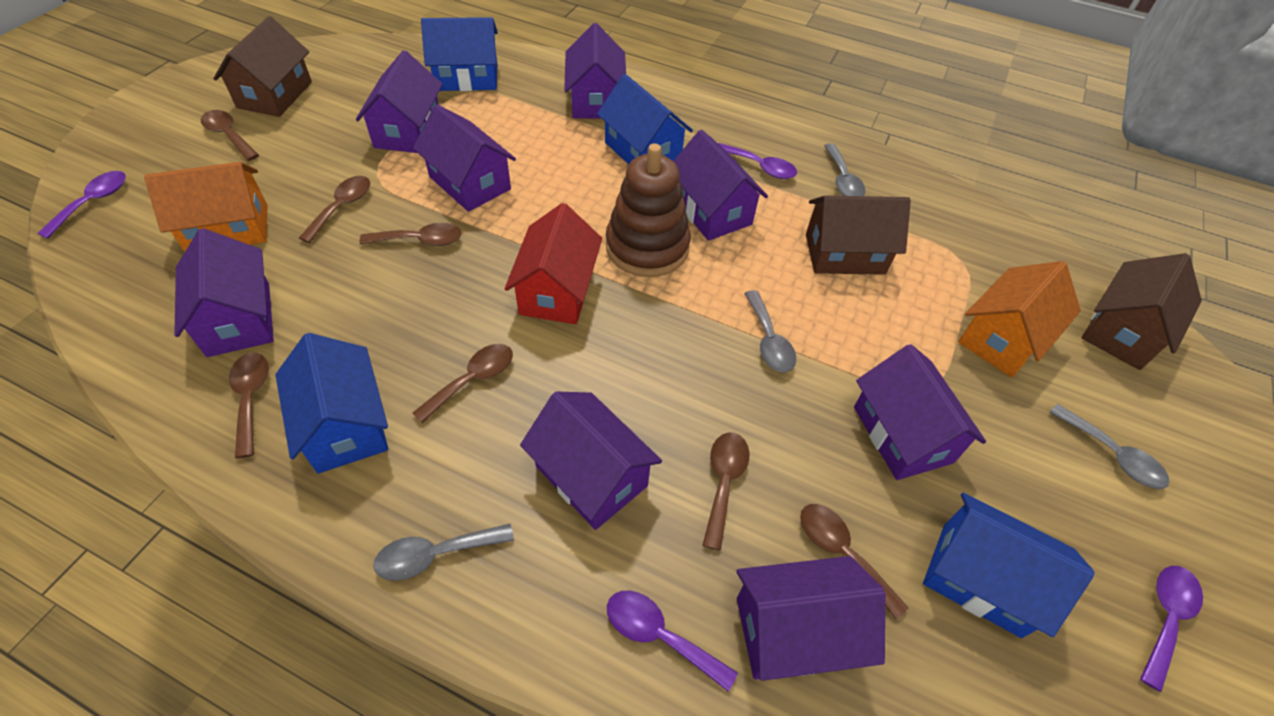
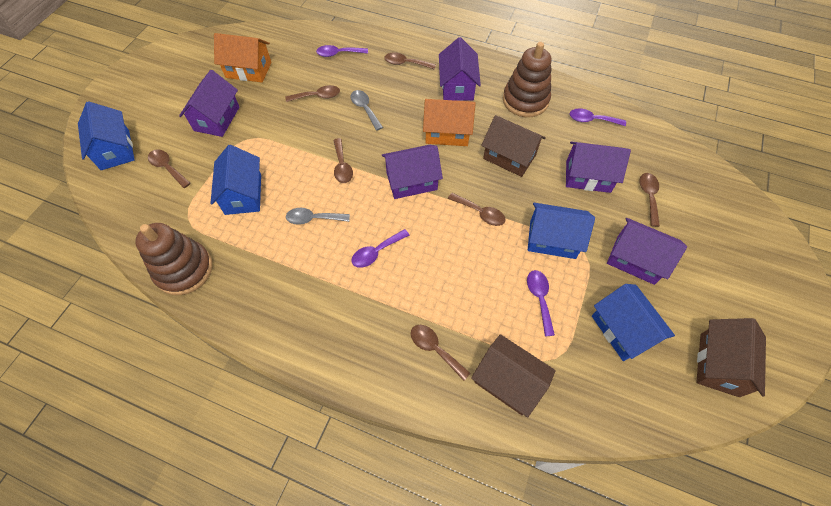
brown stacking toy: 1 -> 2
grey spoon: 4 -> 2
purple house: 8 -> 5
red house: 1 -> 0

